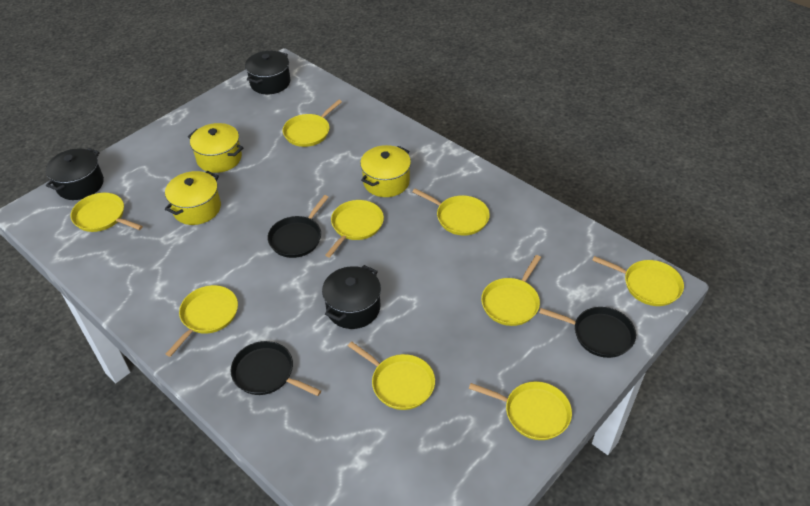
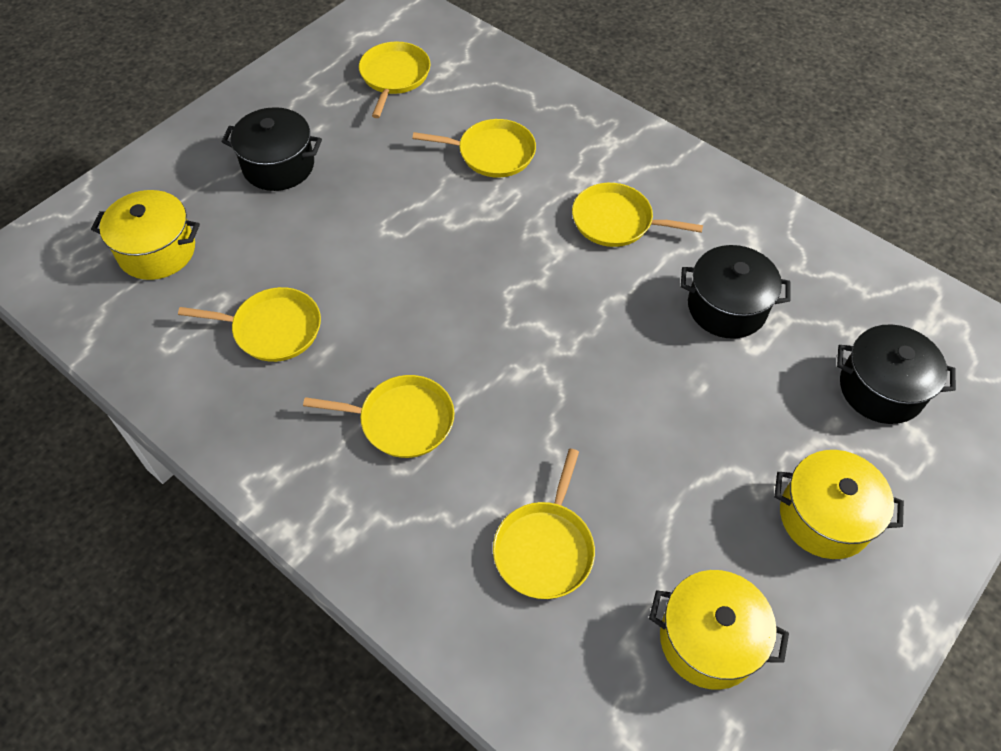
black pan: 3 -> 0
yellow pan: 9 -> 6

